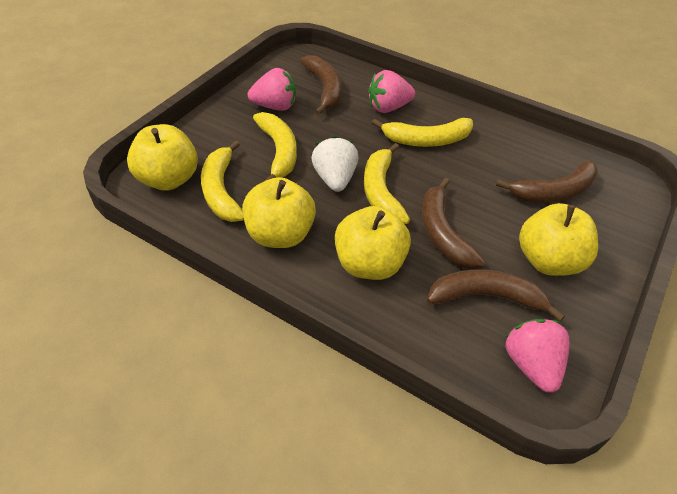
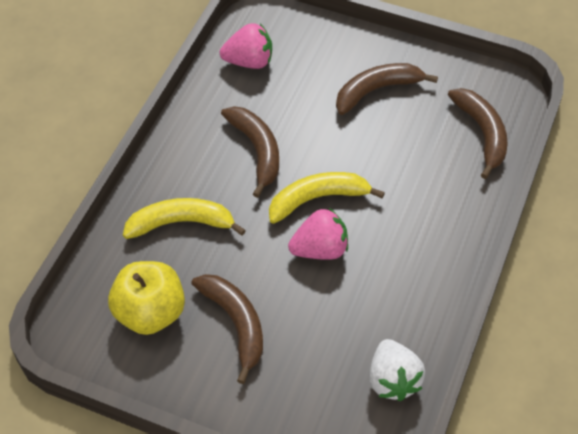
pink strawberry: 3 -> 2
yellow apple: 4 -> 1
yellow banana: 4 -> 2

